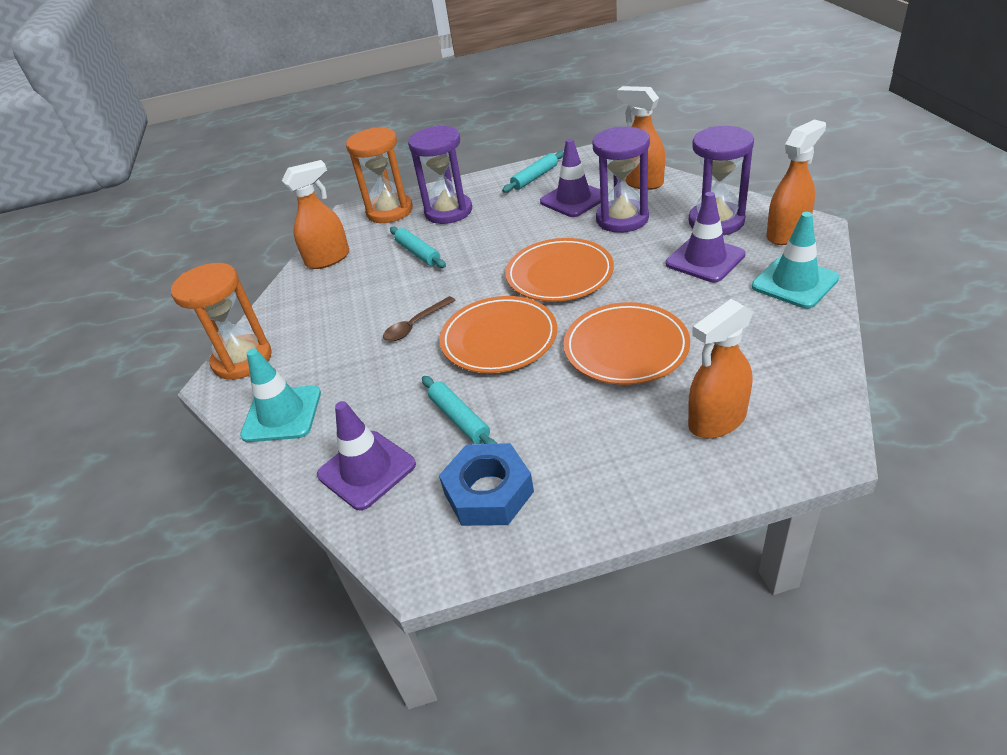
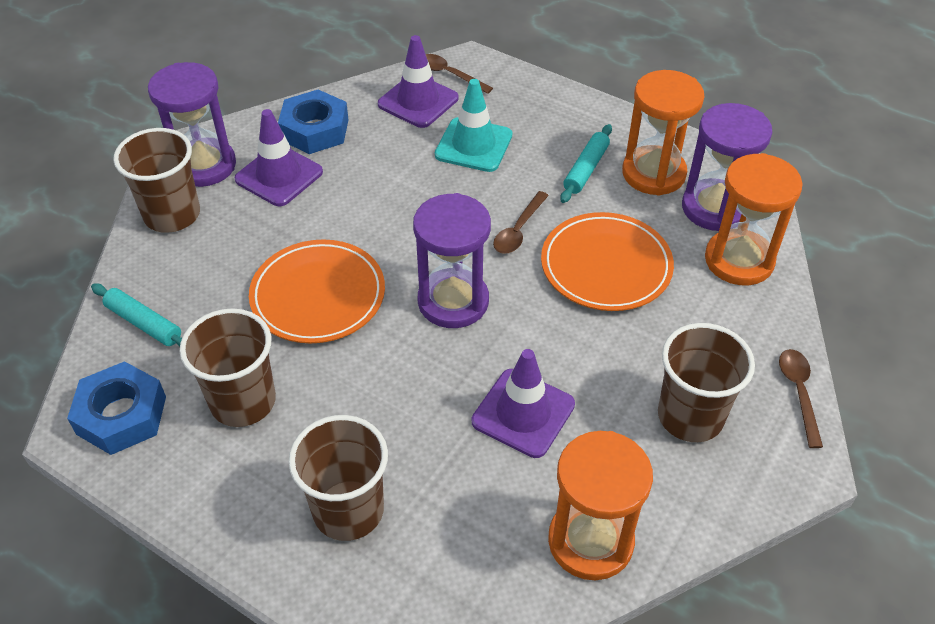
blue nut: 1 -> 2
brown cup: 0 -> 4
brown spoon: 1 -> 3
orange hourglass: 2 -> 3
orange plate: 3 -> 2
orange spray bottle: 4 -> 0
turquoise rolling pin: 3 -> 2
turquoise traffic cone: 2 -> 1

